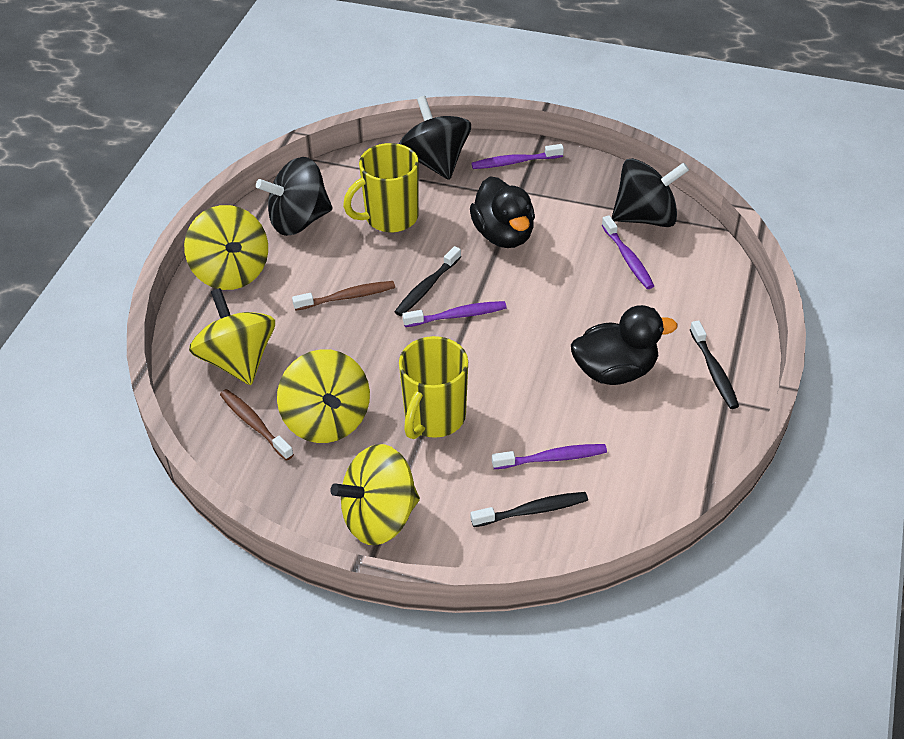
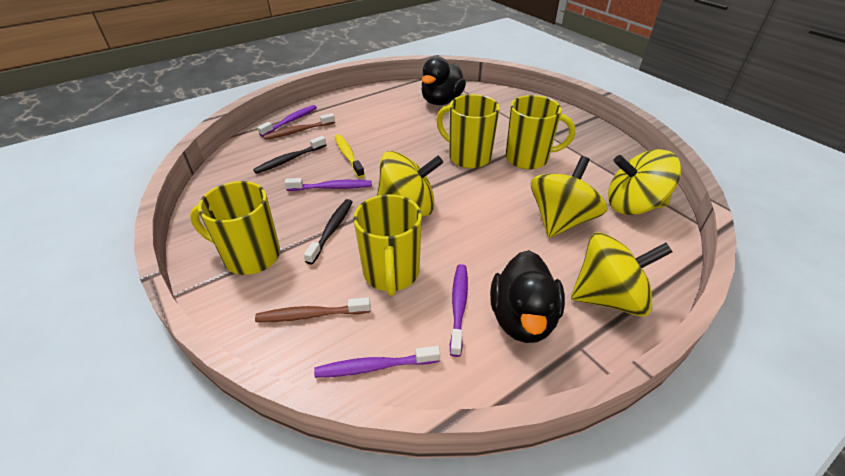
black spinning top: 3 -> 0
black toothbrush: 3 -> 2
yellow mug: 2 -> 4
yellow toothbrush: 0 -> 1

